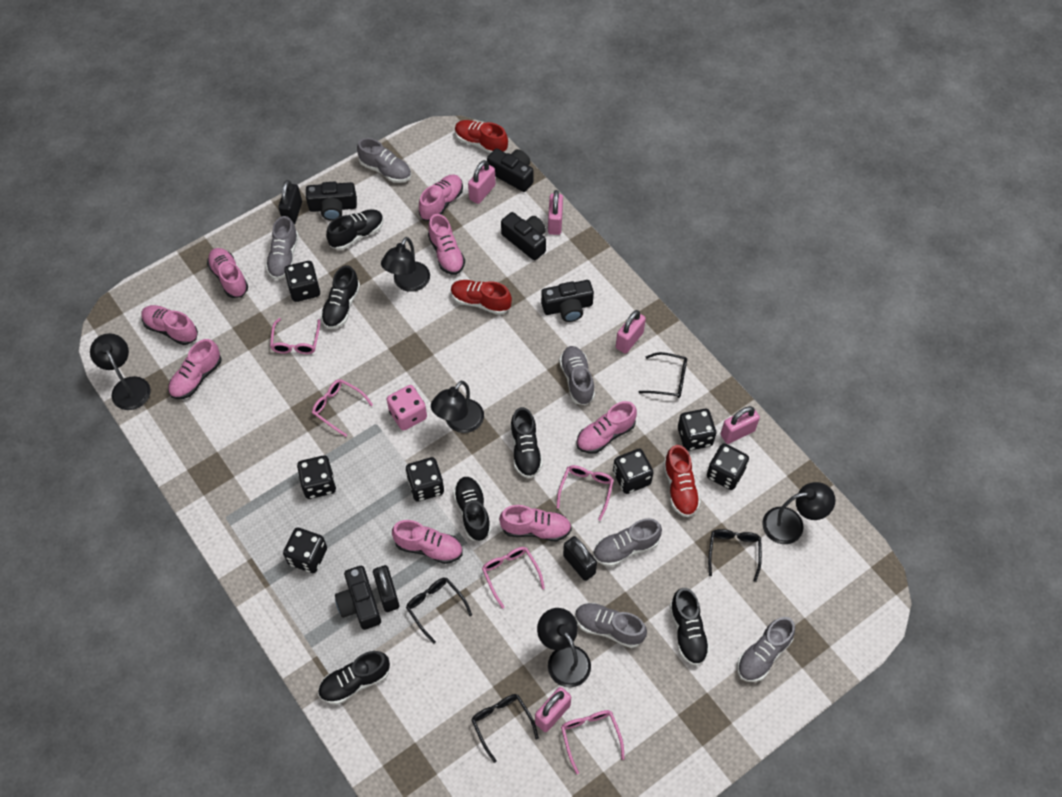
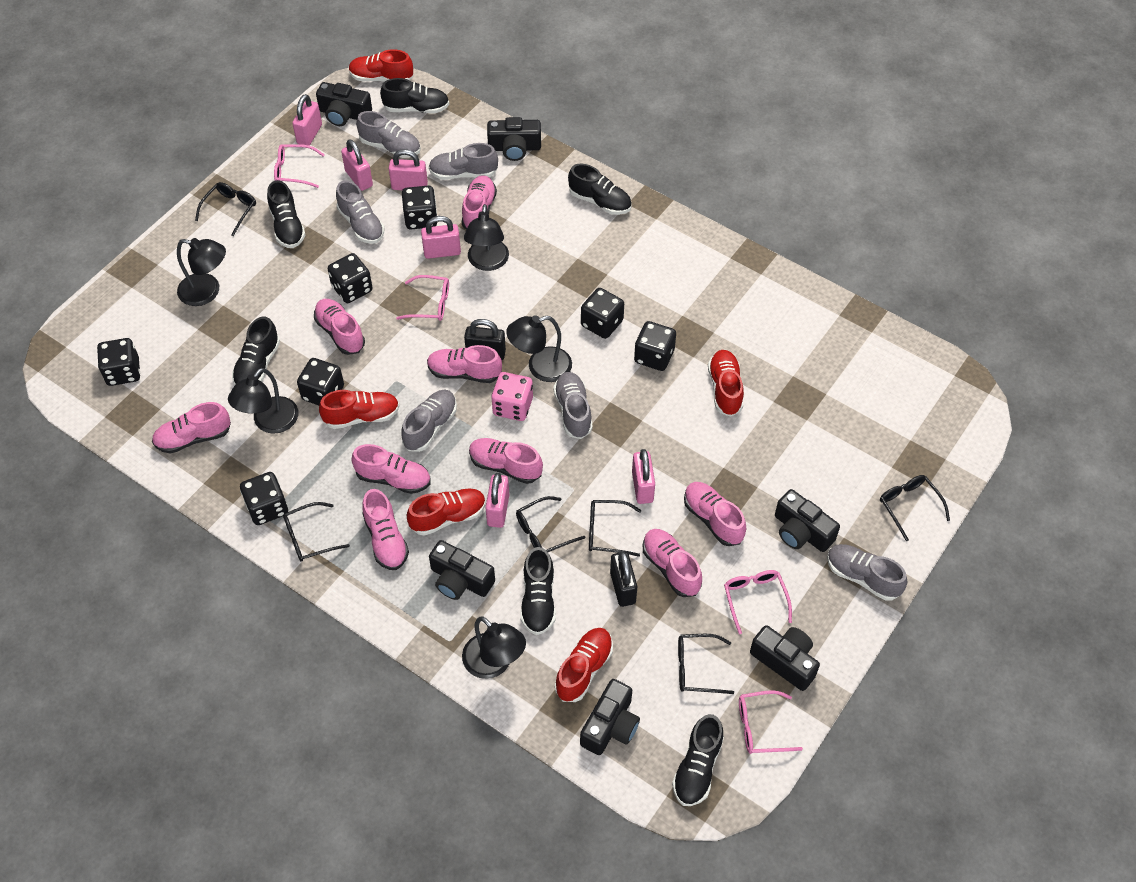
black camera: 5 -> 6
black glasses: 4 -> 6
black padlock: 3 -> 2
pink glasses: 5 -> 4
pink padlock: 5 -> 6
pink shoe: 8 -> 9
red shoe: 3 -> 5

